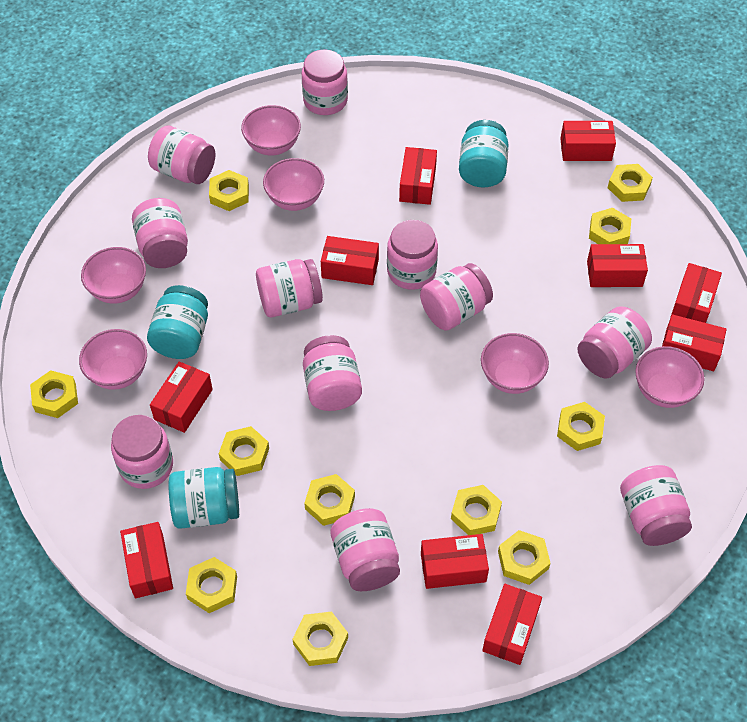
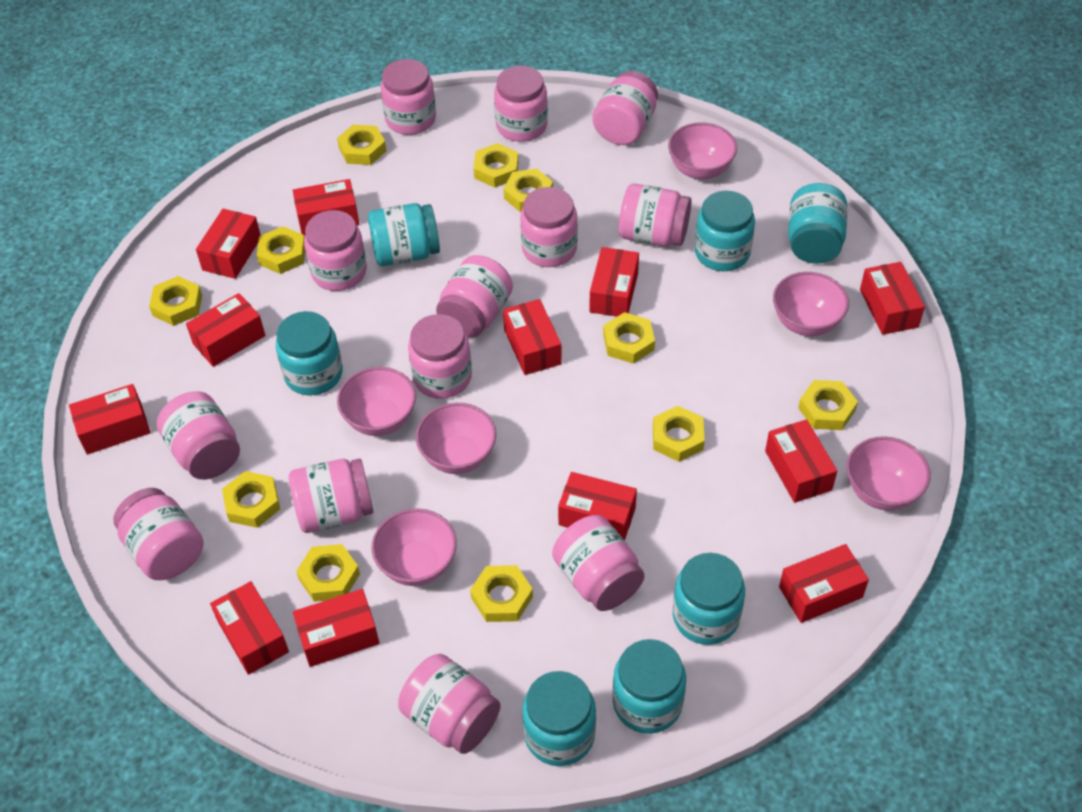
pink jar: 11 -> 13
red box: 10 -> 12
turquoise jar: 3 -> 7

